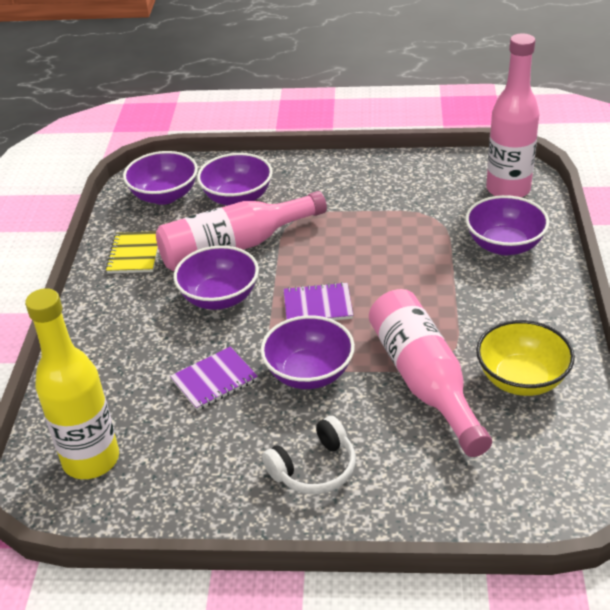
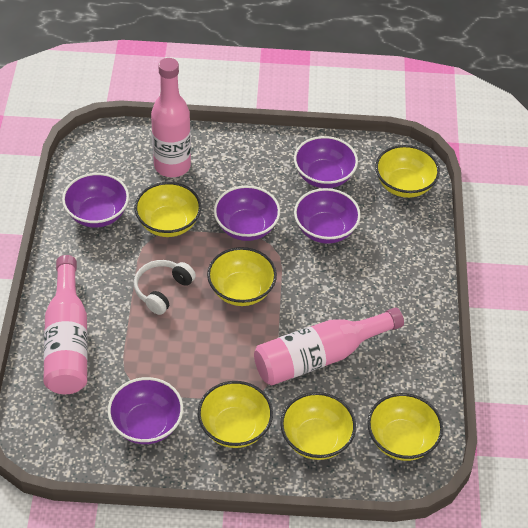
purple notebook: 2 -> 0
yellow bottle: 1 -> 0
yellow bowl: 1 -> 6
yellow notebook: 1 -> 0

